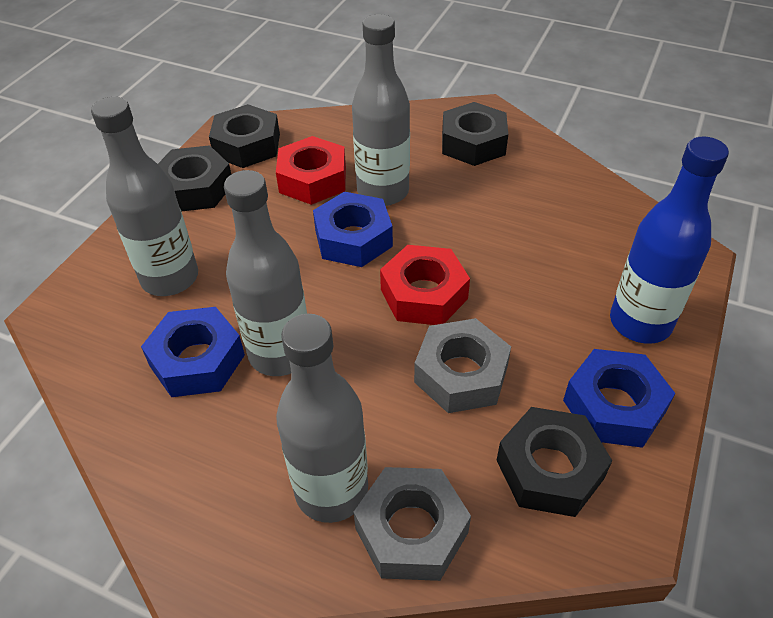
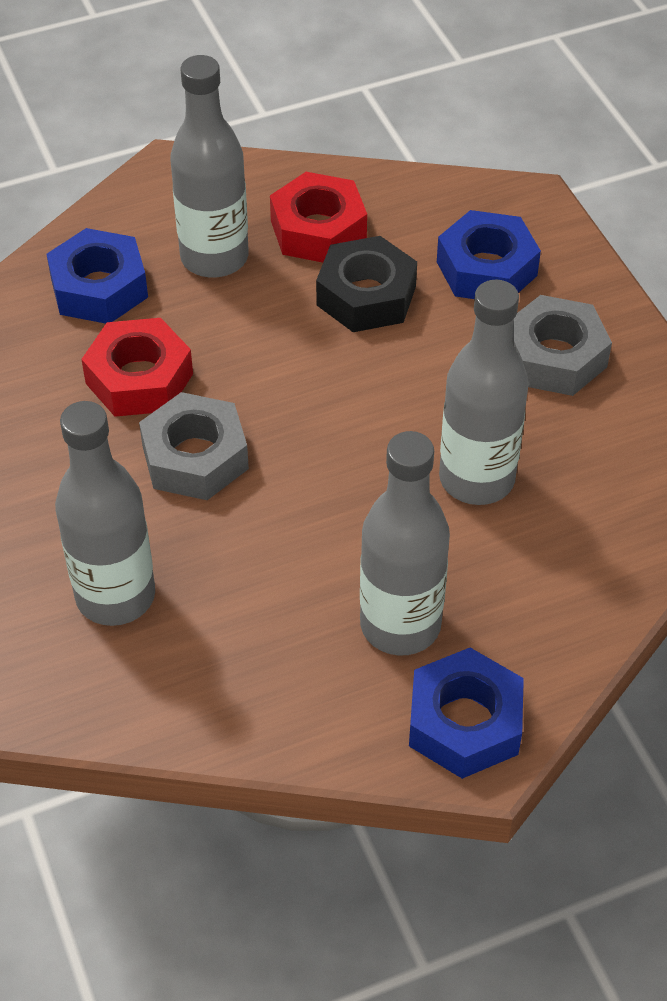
black nut: 4 -> 1
blue bottle: 1 -> 0

